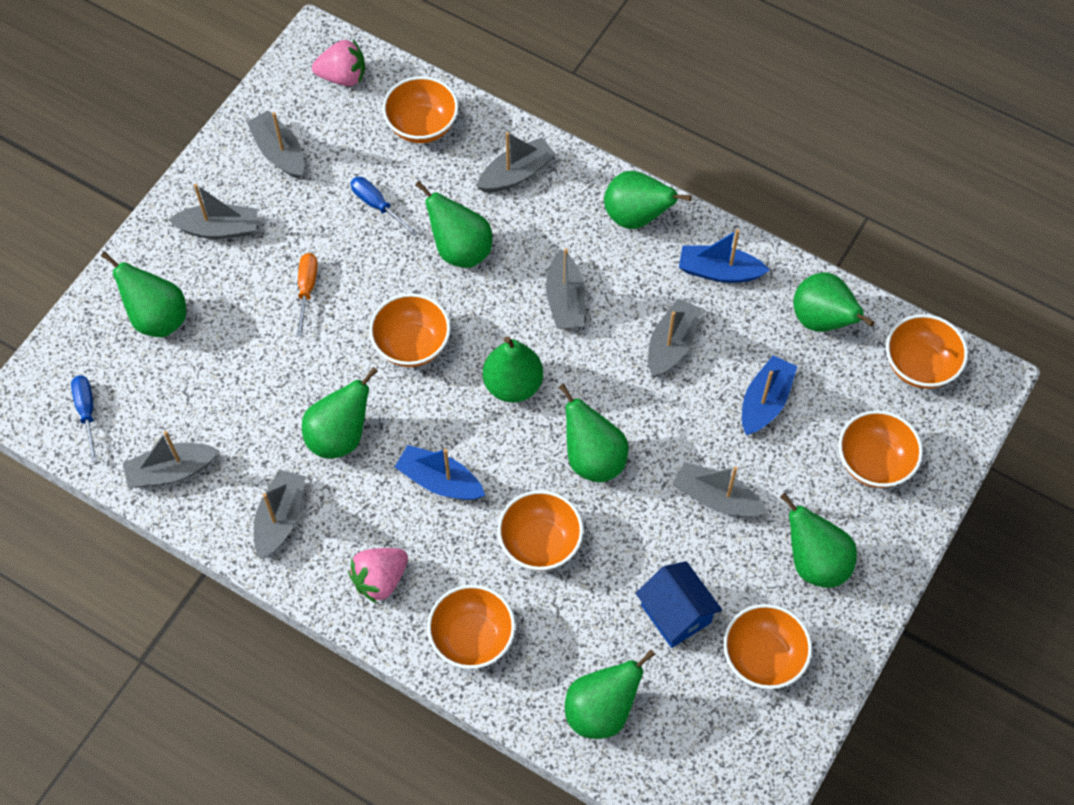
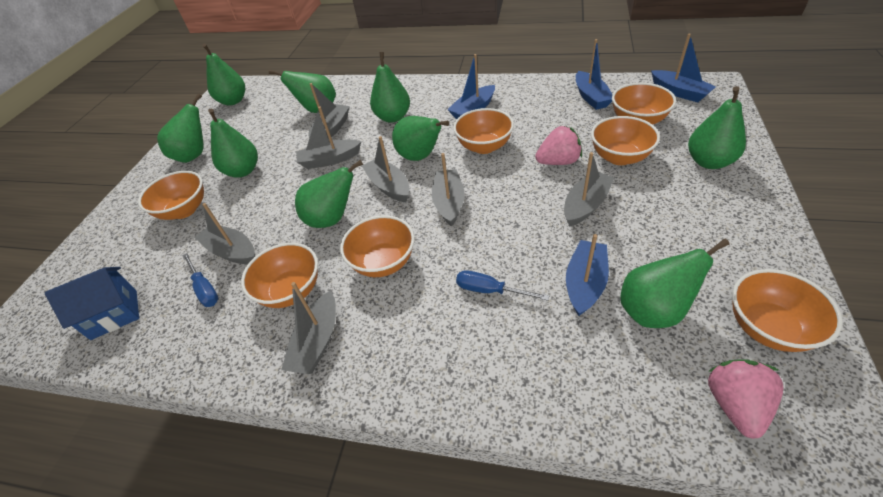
blue boat: 3 -> 4
grey boat: 8 -> 7
orange screwdriver: 1 -> 0

